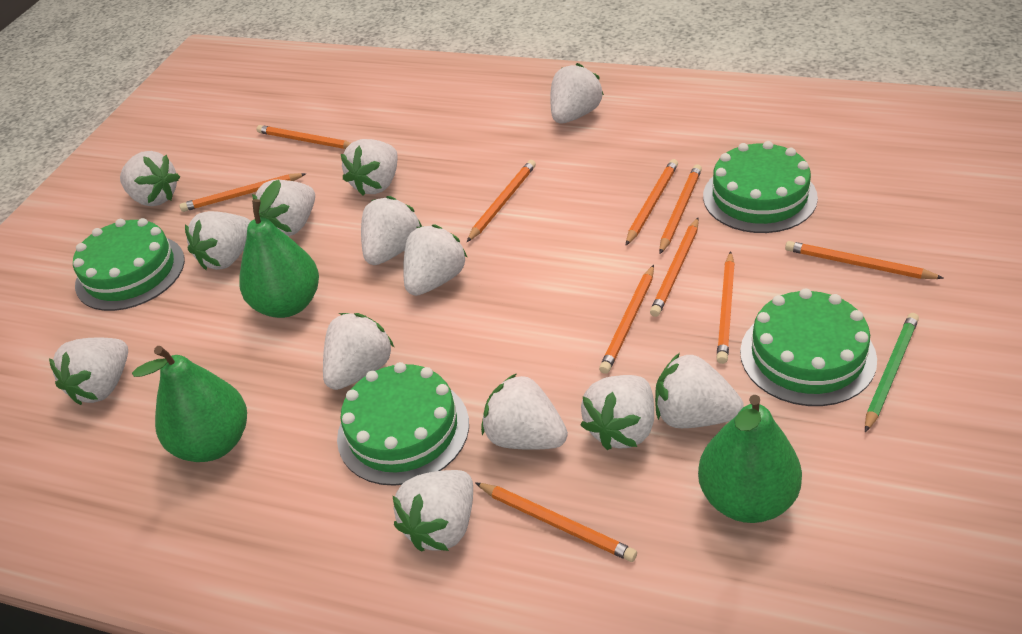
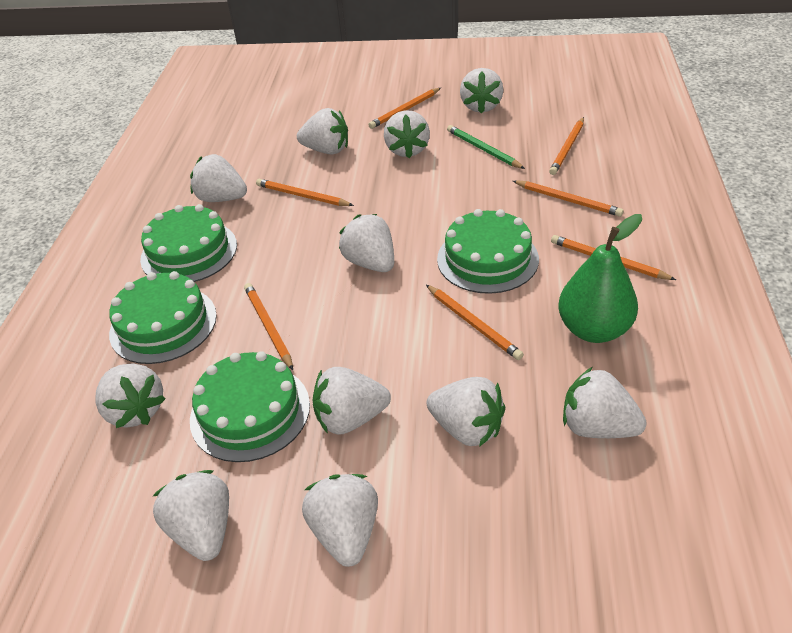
green pear: 3 -> 1
orange pencil: 10 -> 7
white strawberry: 13 -> 11

